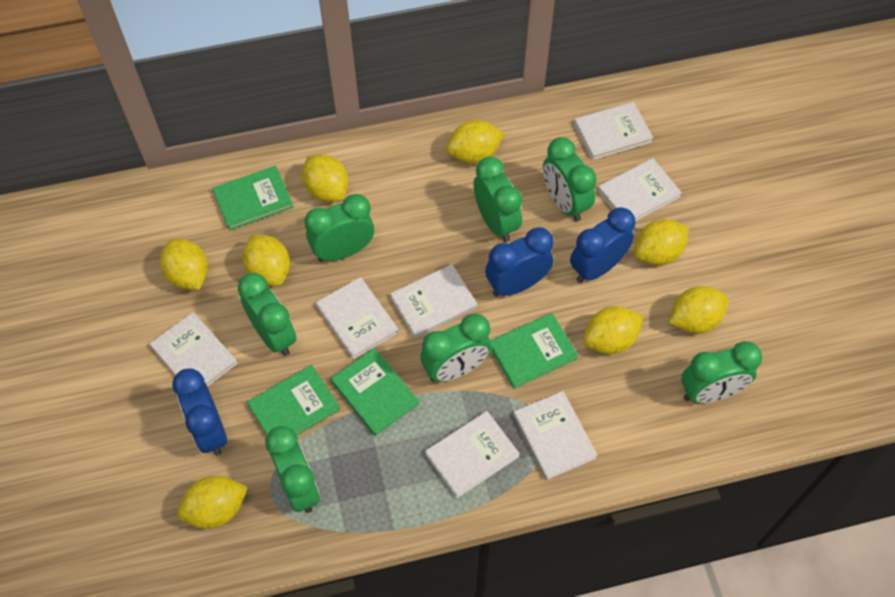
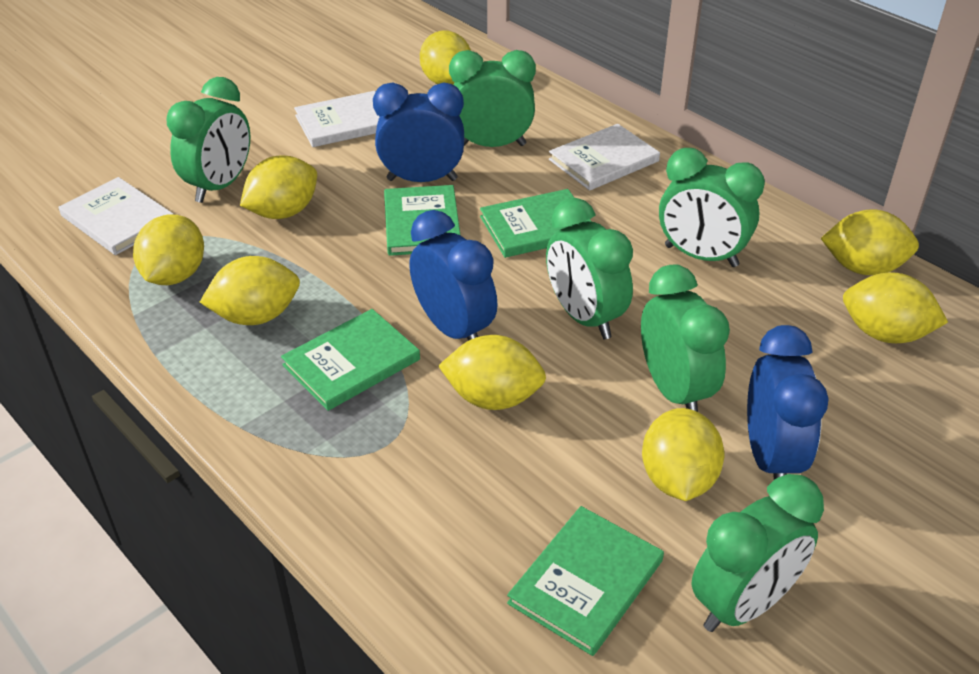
green clock: 7 -> 6
white book: 7 -> 3

